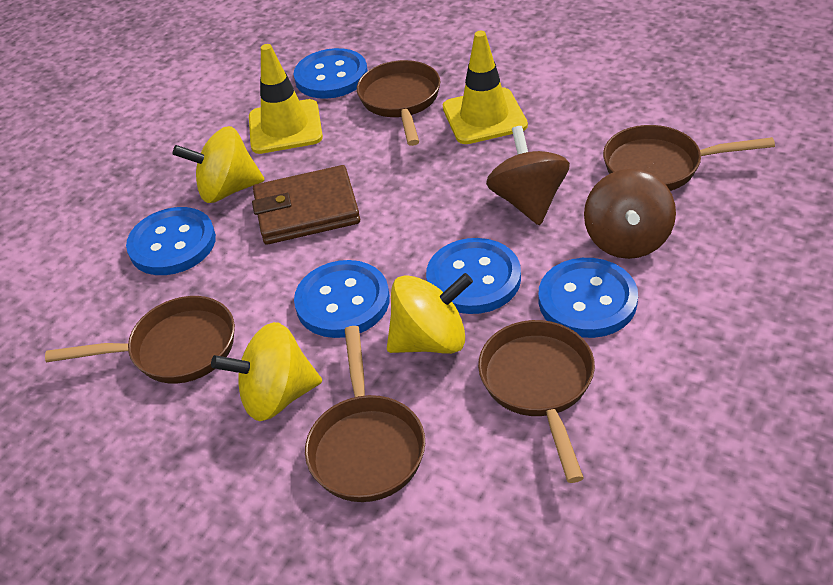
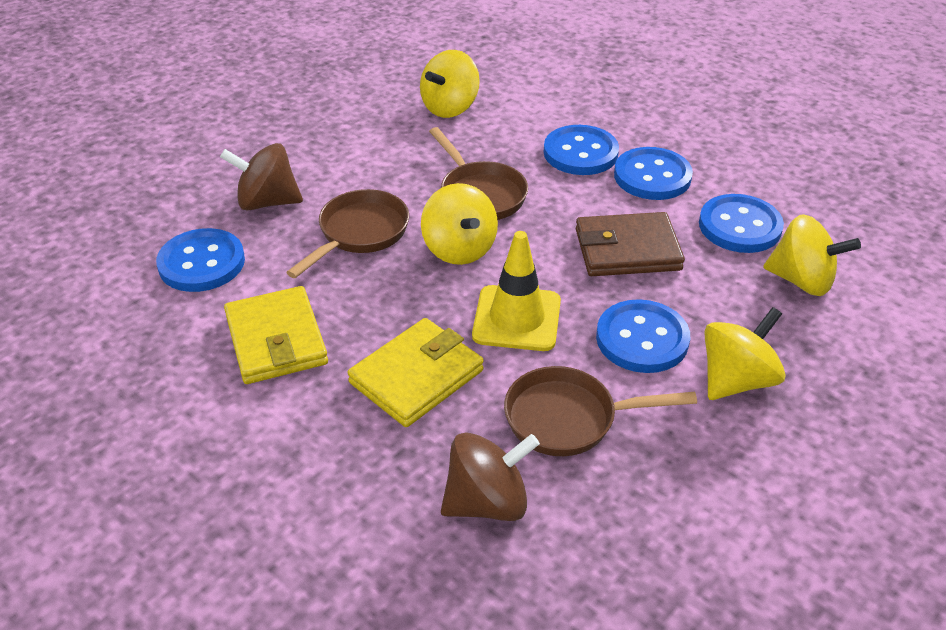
brown pan: 5 -> 3
yellow spinning top: 3 -> 4
yellow traffic cone: 2 -> 1
yellow wallet: 0 -> 2

